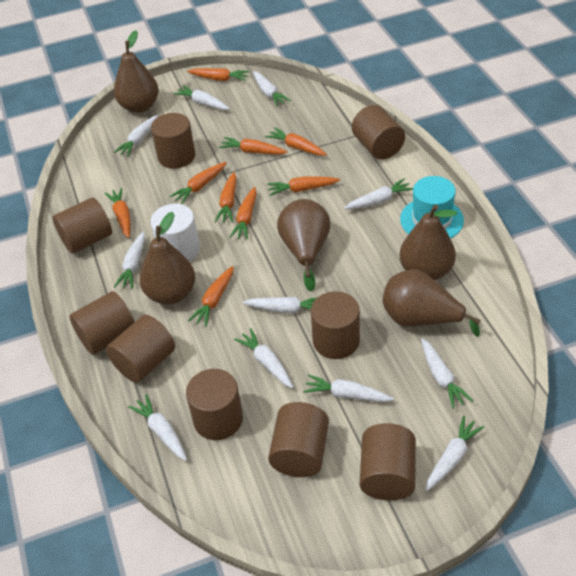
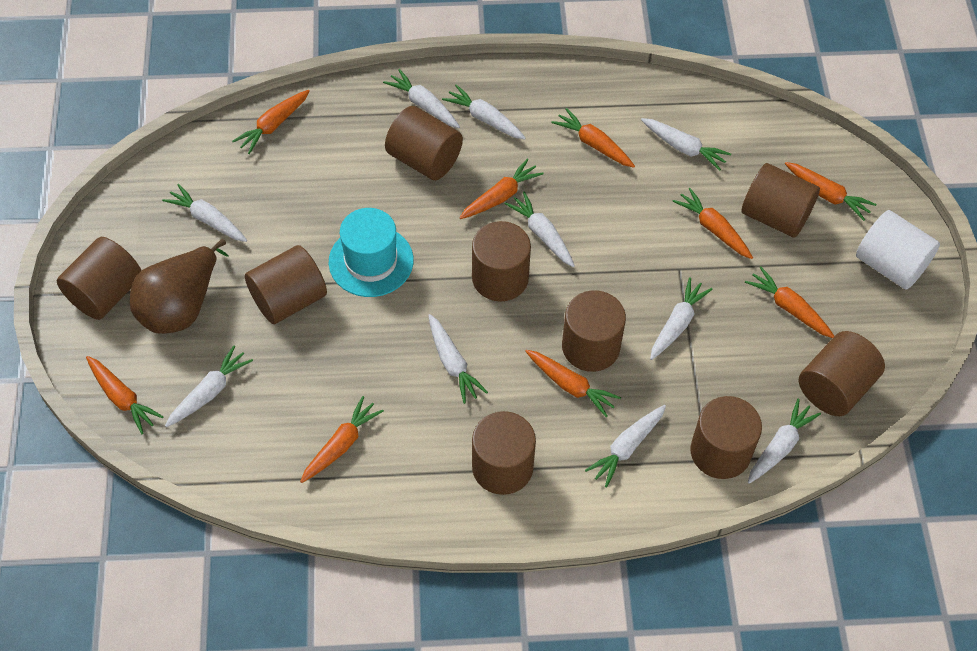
brown pear: 5 -> 1
white carrot: 11 -> 10

